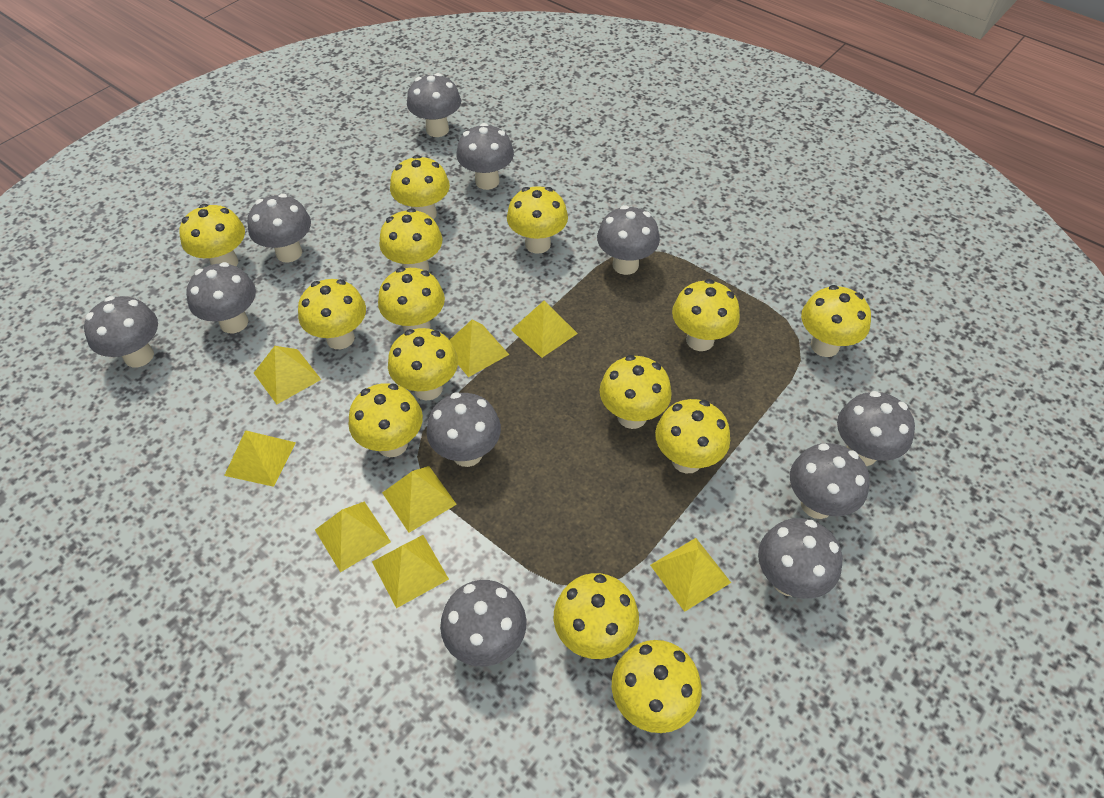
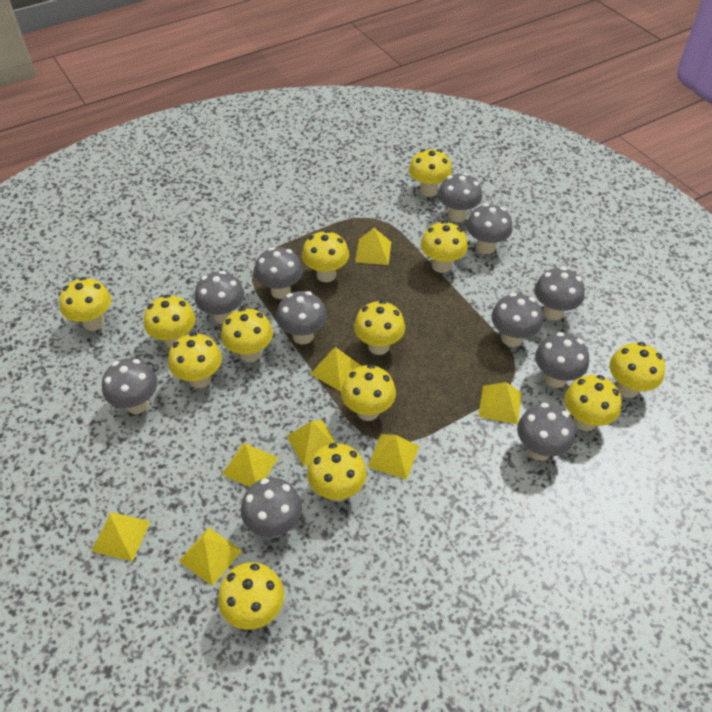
yellow mushroom: 14 -> 13

